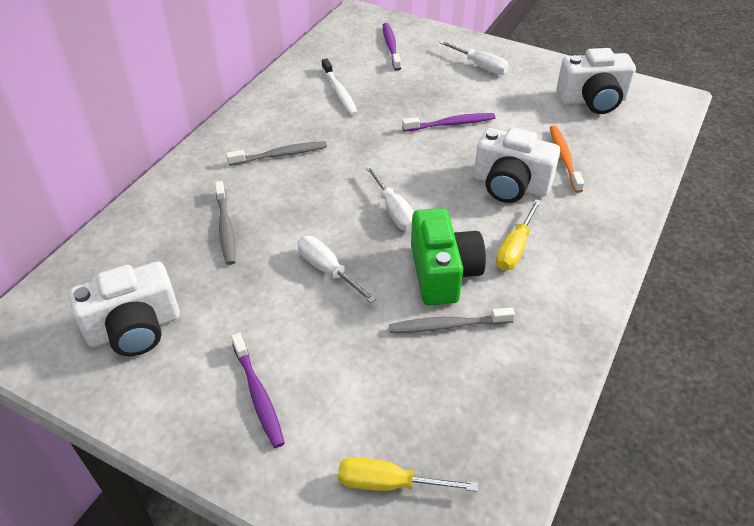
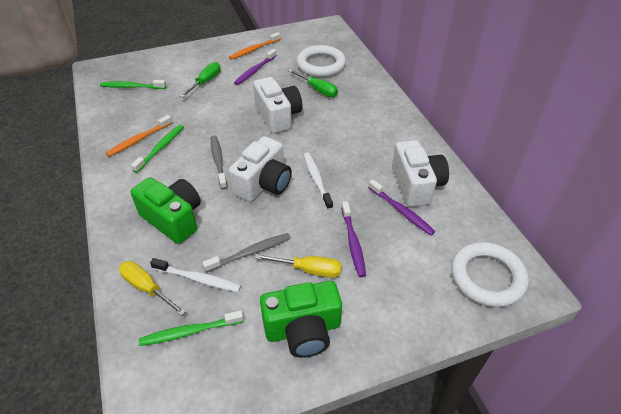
green camera: 1 -> 2
green screwdriver: 0 -> 2
green toothbrush: 0 -> 3
grey toothbrush: 3 -> 2
orange toothbrush: 1 -> 2
white ring: 0 -> 2
white screwdriver: 3 -> 0
white toothbrush: 1 -> 2

